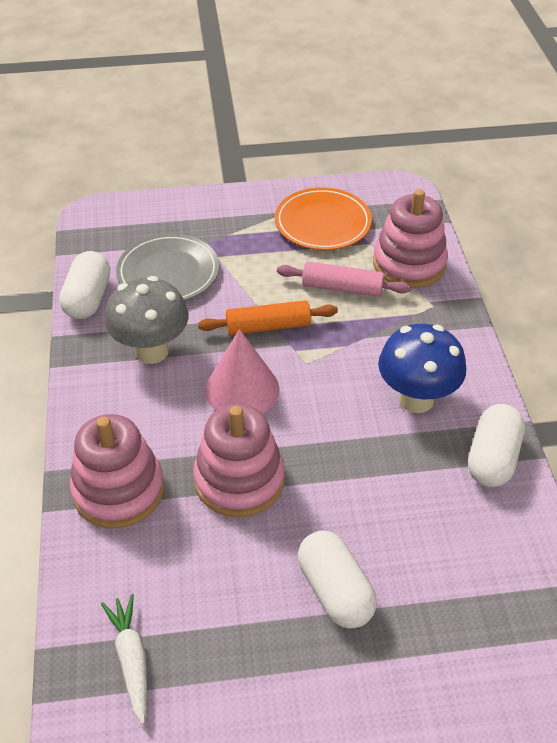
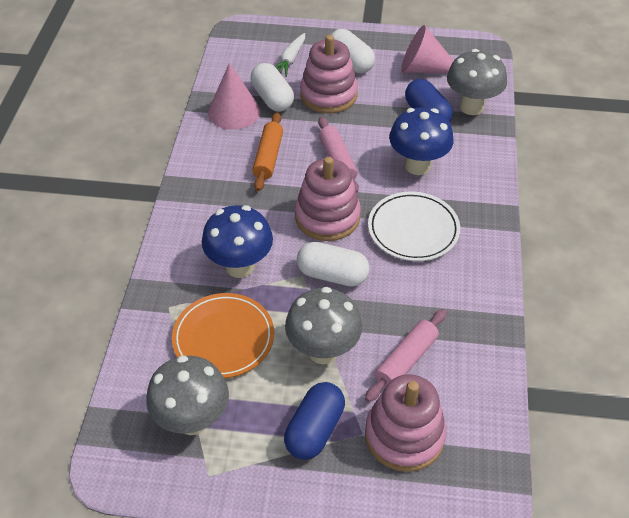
blue capsule: 0 -> 2
blue mushroom: 1 -> 2
grey mushroom: 1 -> 3
grey plate: 1 -> 0
pink cone: 1 -> 2
pink rolling pin: 1 -> 2
white plate: 0 -> 1

